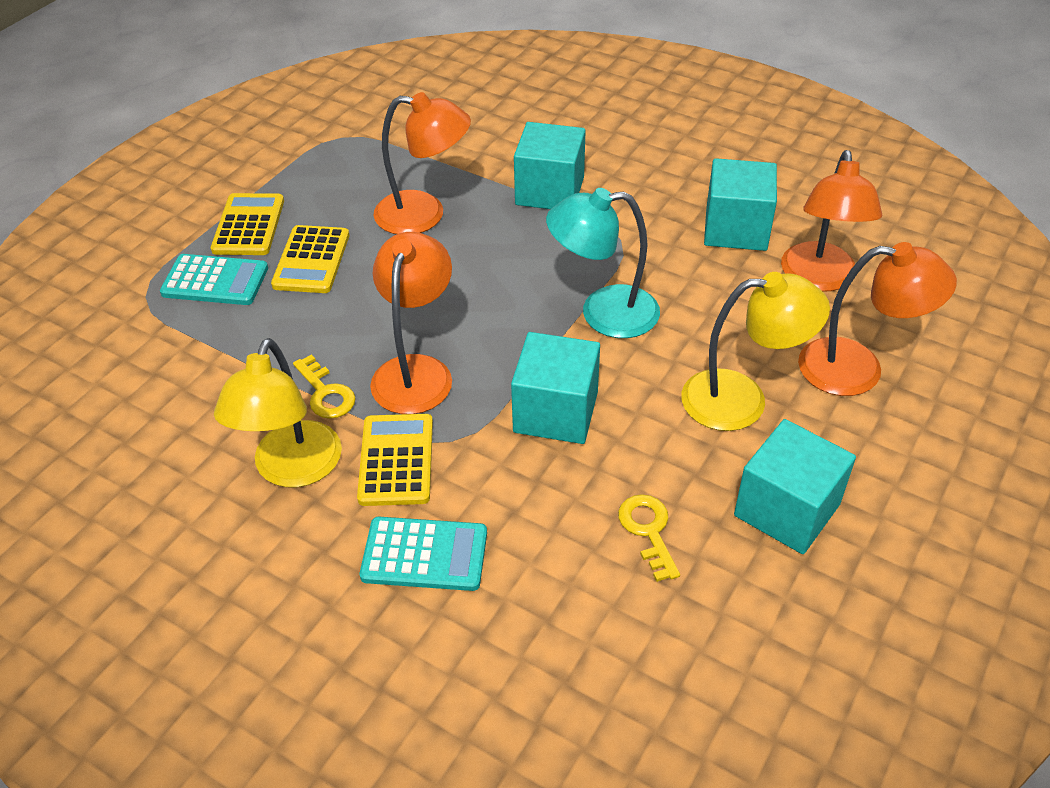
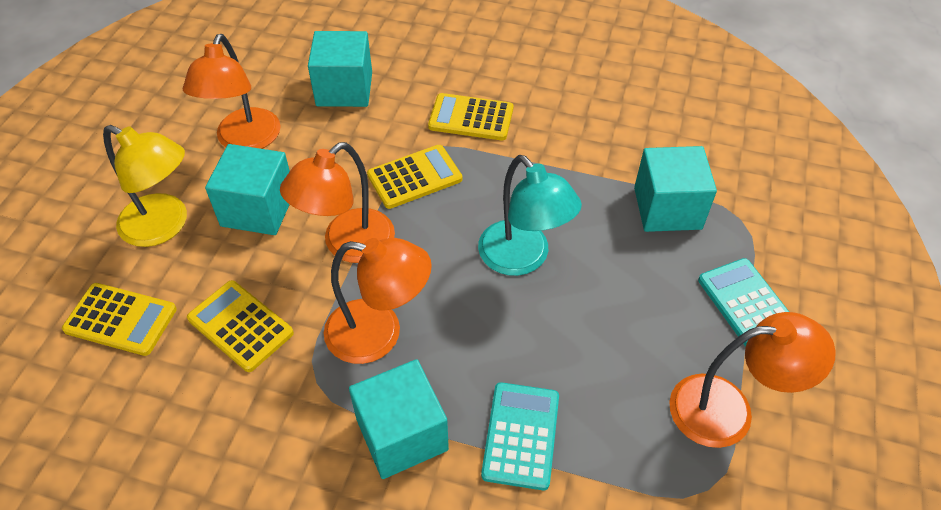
yellow calculator: 3 -> 4
yellow key: 2 -> 0
yellow lamp: 2 -> 1

